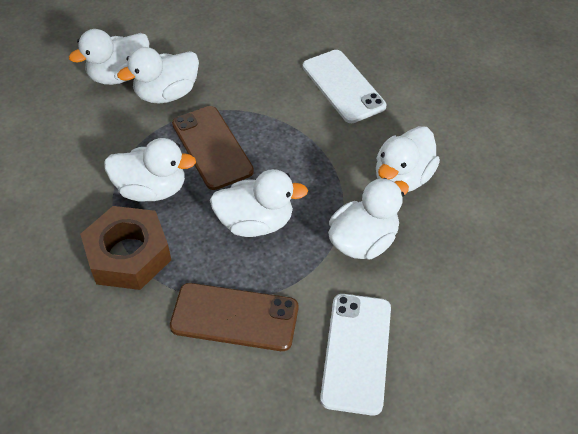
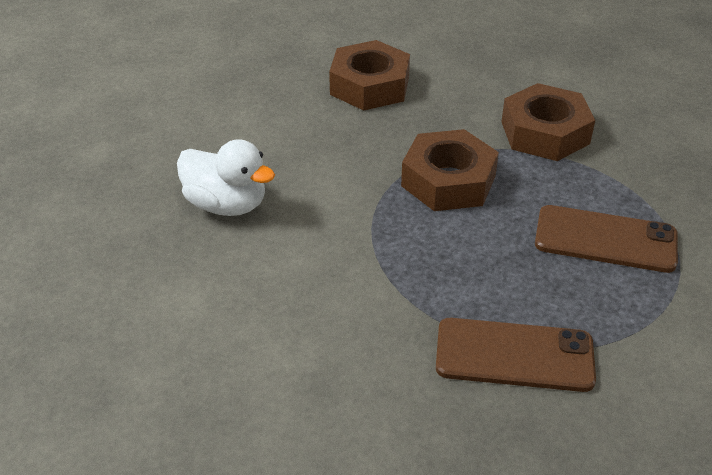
brown nut: 1 -> 3
white duck: 6 -> 1
white phone: 2 -> 0

